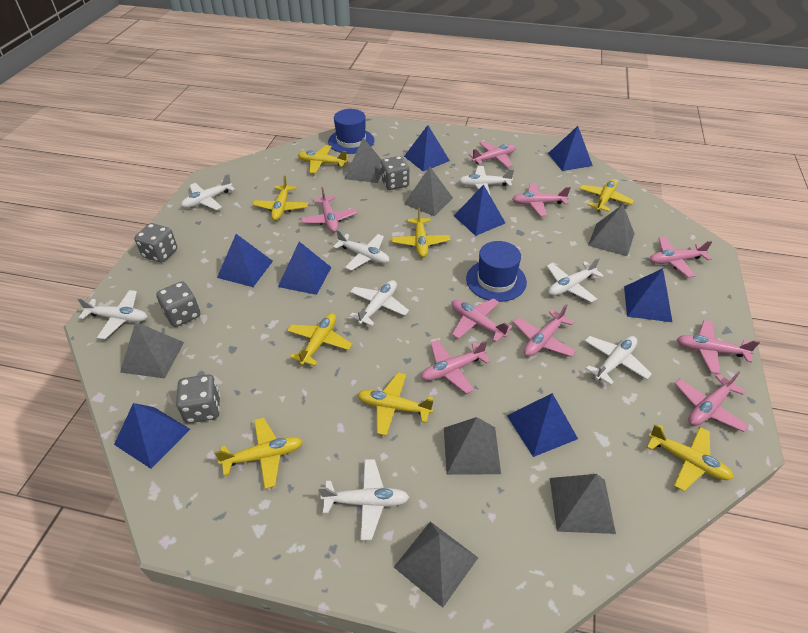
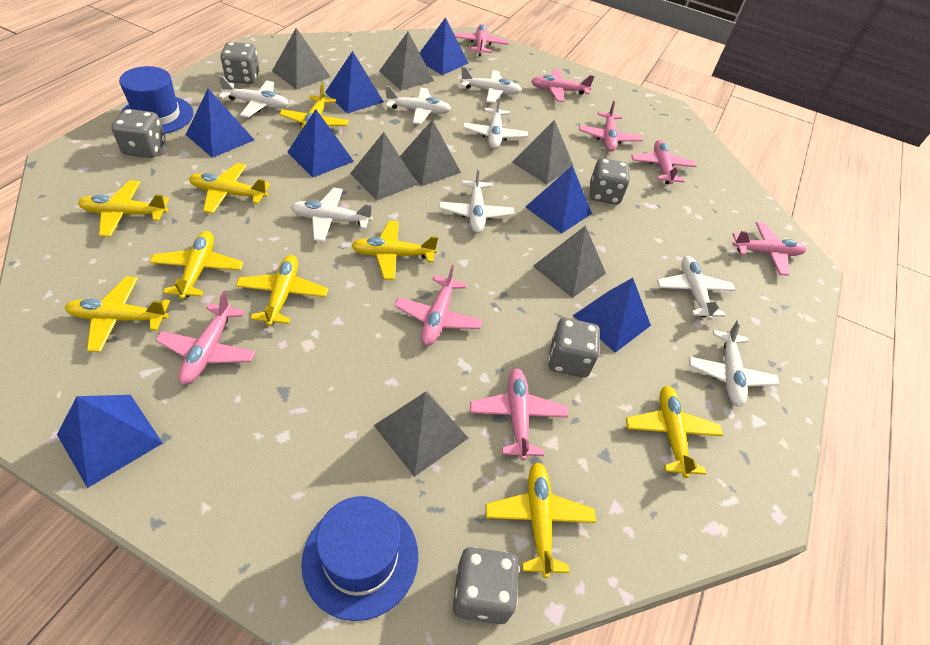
blue pyramid: 8 -> 7
grey dice: 4 -> 5
pink plane: 9 -> 8
yellow plane: 8 -> 9

